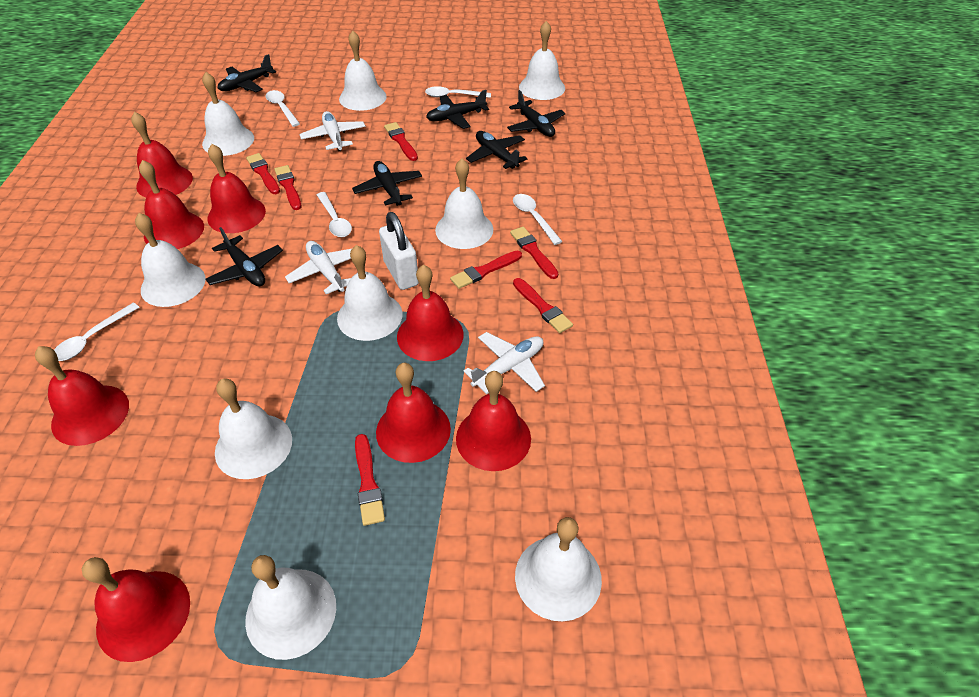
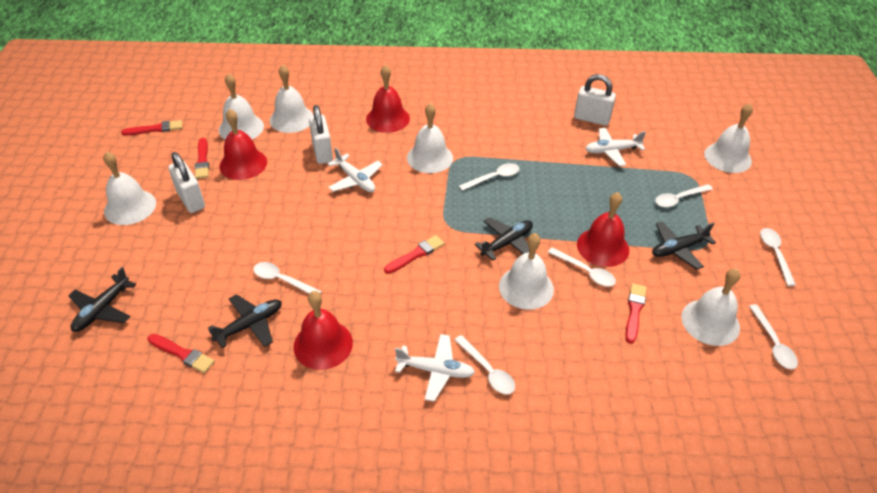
black plane: 6 -> 4
red bell: 8 -> 4
red brush: 7 -> 5
white bell: 9 -> 7
white padlock: 1 -> 3
white spoon: 5 -> 7

